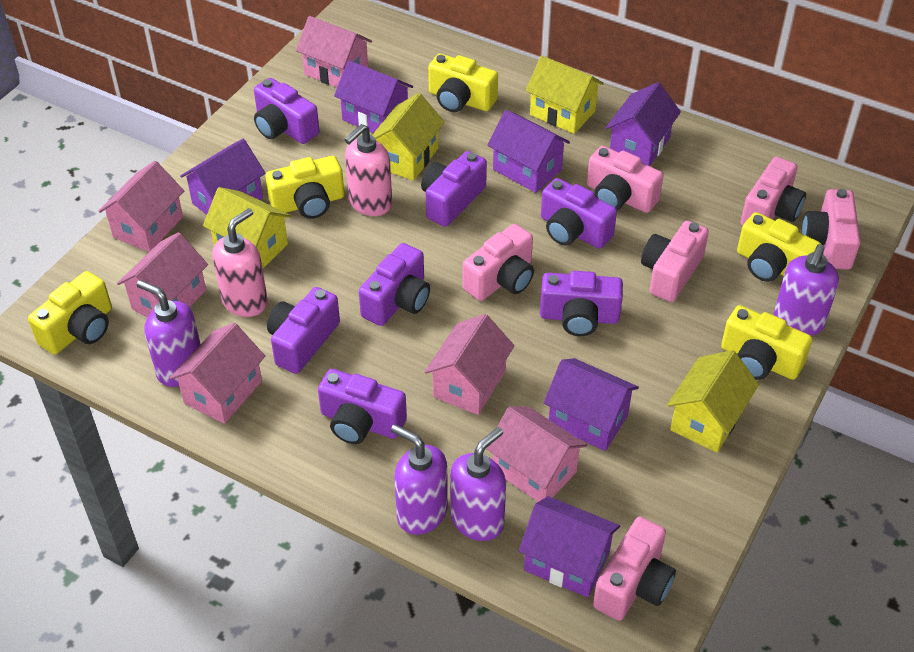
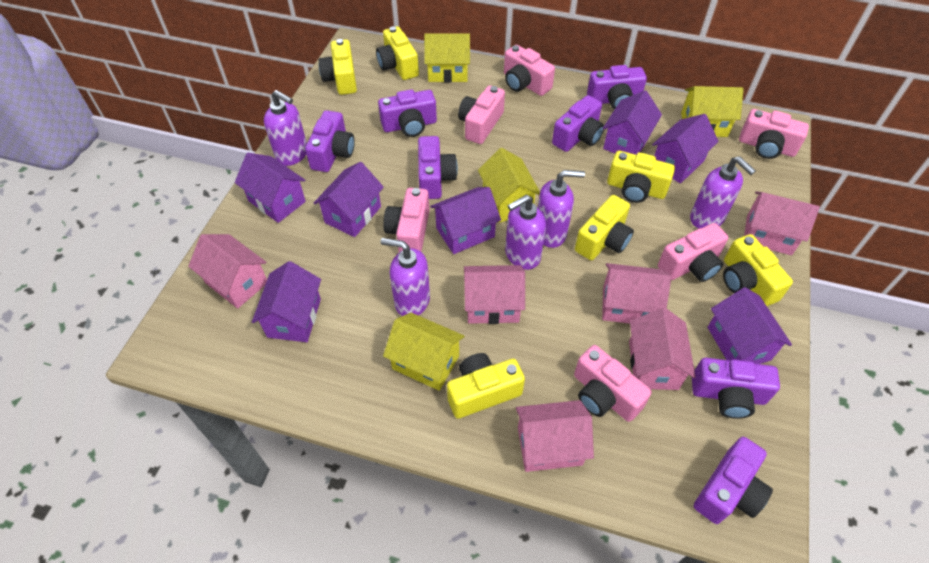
pink soap dispenser: 2 -> 0
purple house: 6 -> 7
purple soap dispenser: 4 -> 5
yellow camera: 5 -> 6

